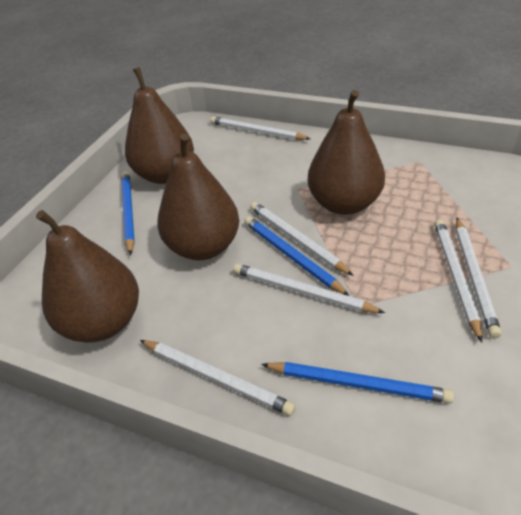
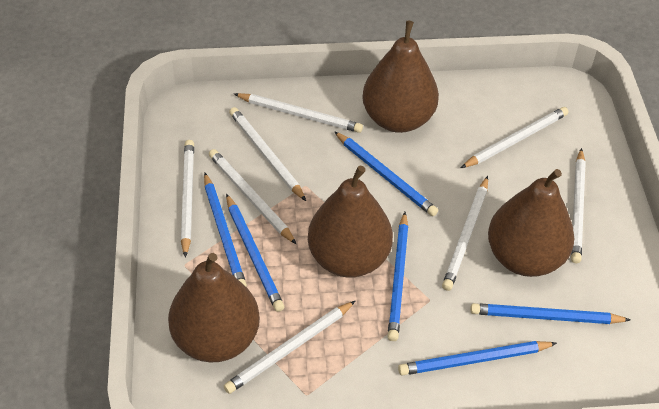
blue pencil: 3 -> 6
white pencil: 6 -> 8

